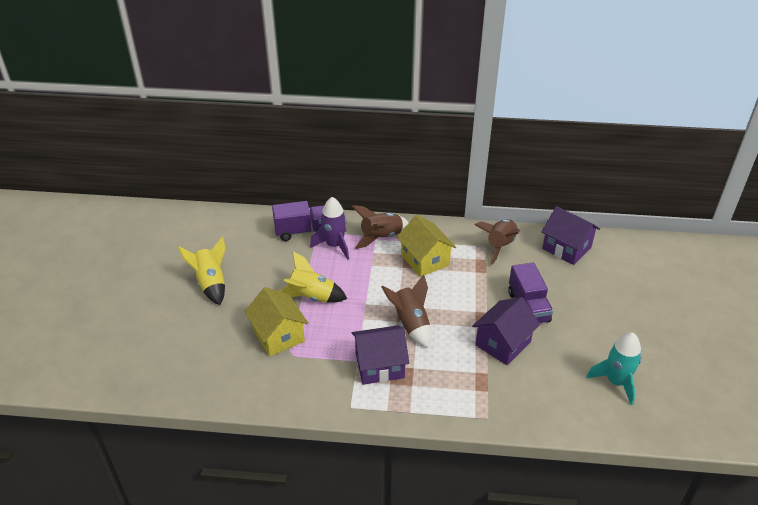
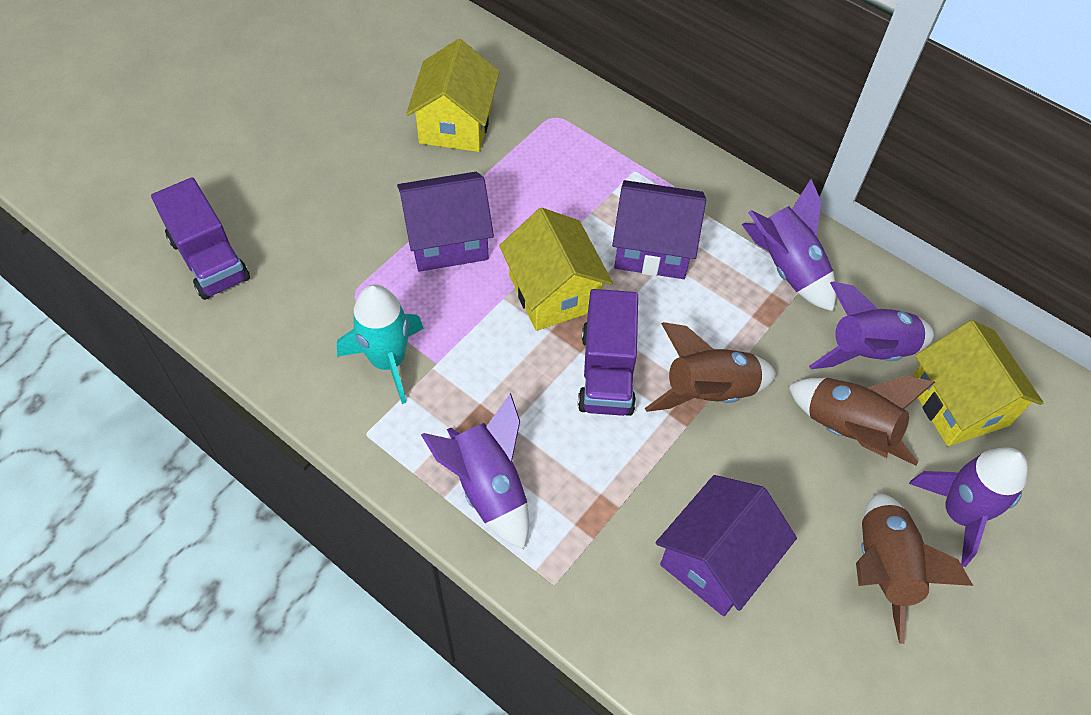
purple rocket: 1 -> 4
yellow house: 2 -> 3
yellow rocket: 2 -> 0

